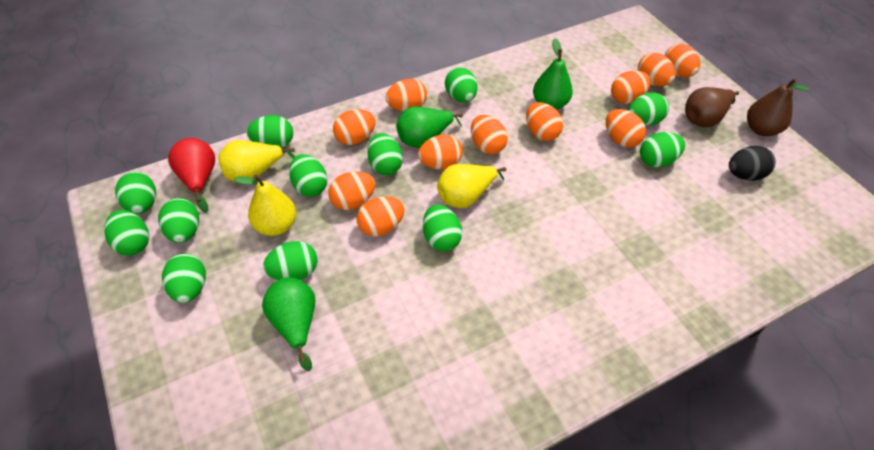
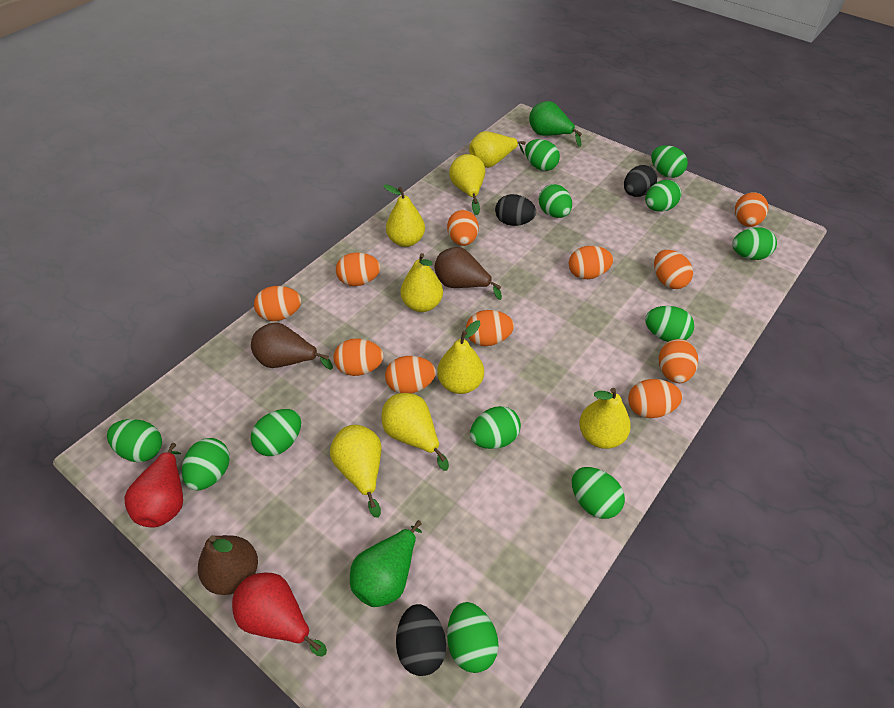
black egg: 1 -> 3
brown pear: 2 -> 3
green pear: 3 -> 2
red pear: 1 -> 2
yellow pear: 3 -> 8

